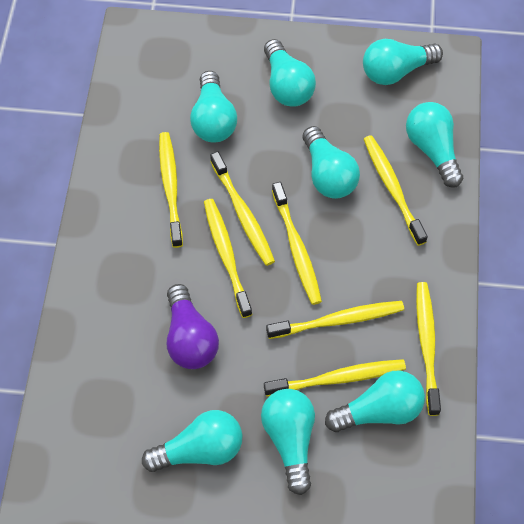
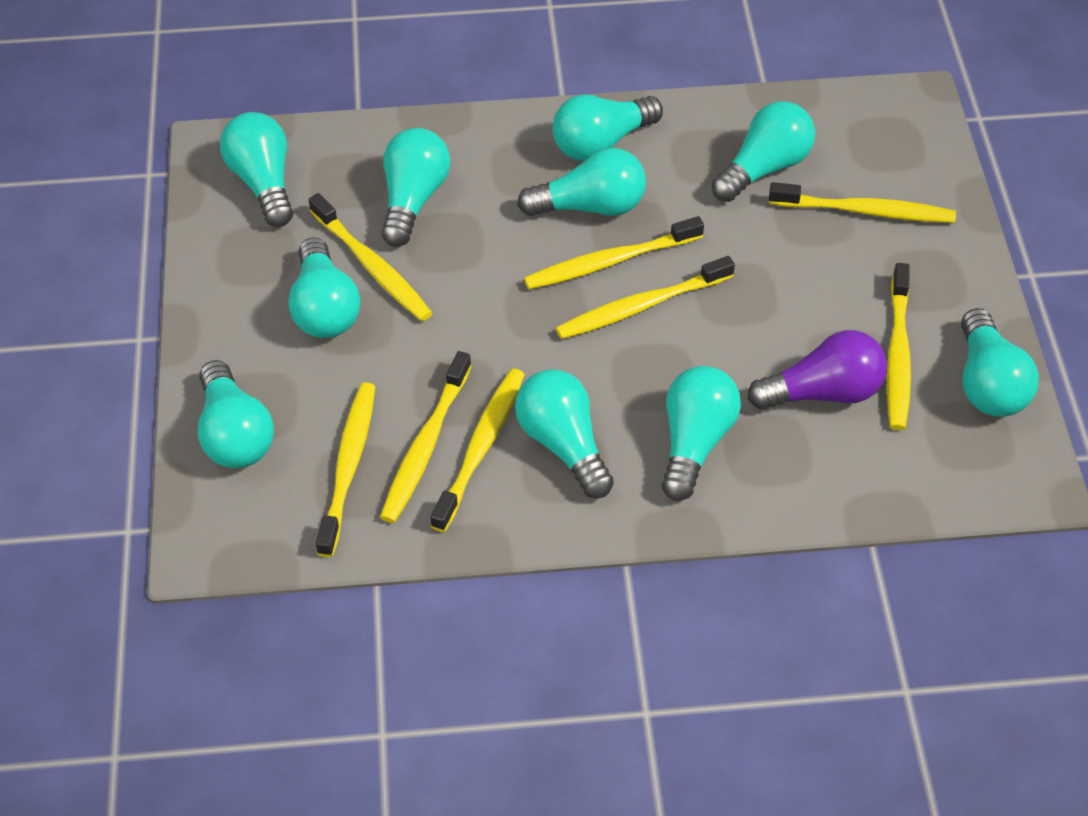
turquoise light bulb: 8 -> 10

